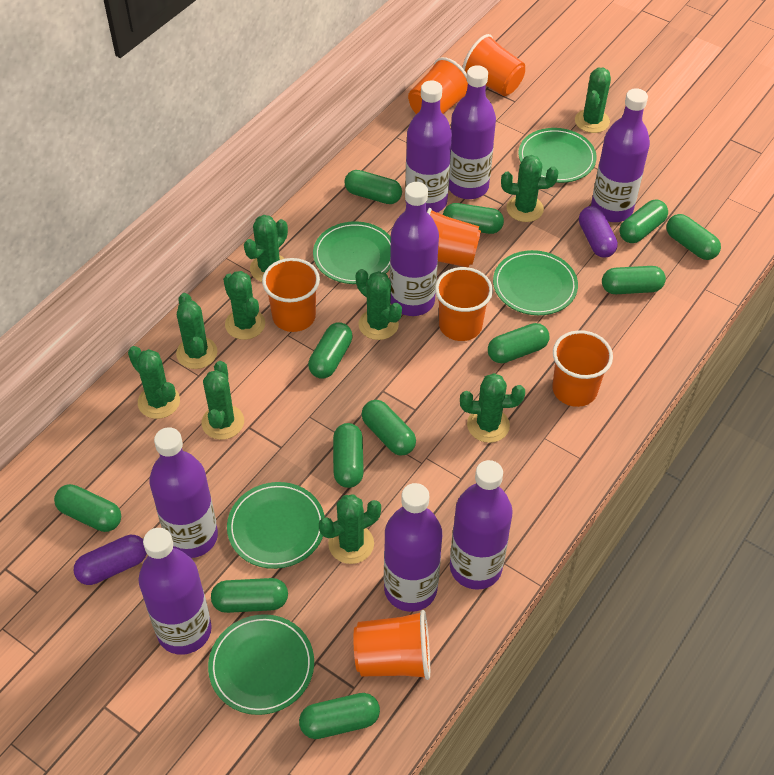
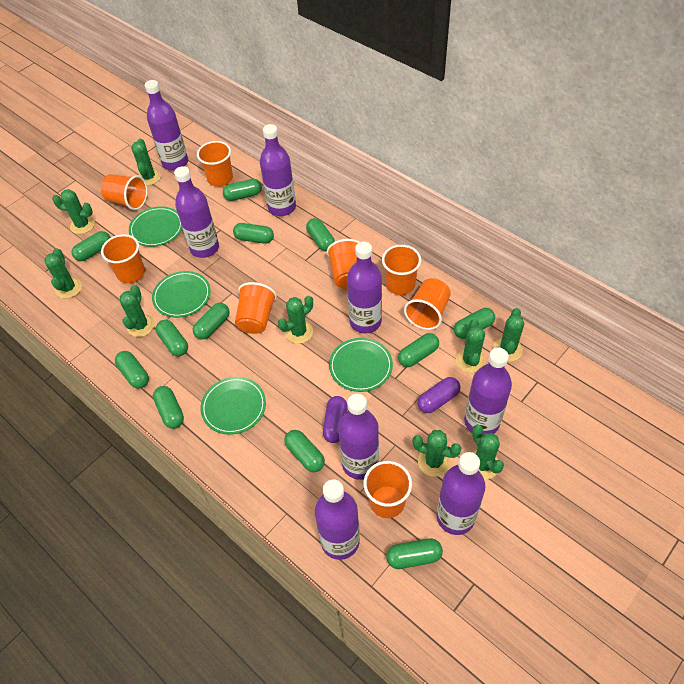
green cactus: 10 -> 9
green plate: 5 -> 4
orange cup: 7 -> 8

